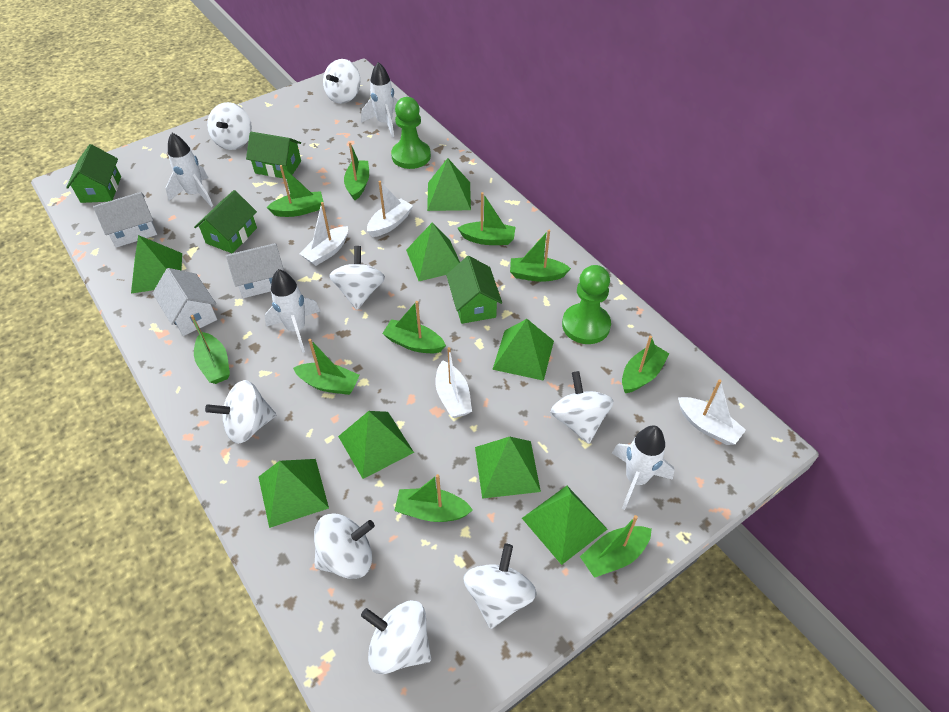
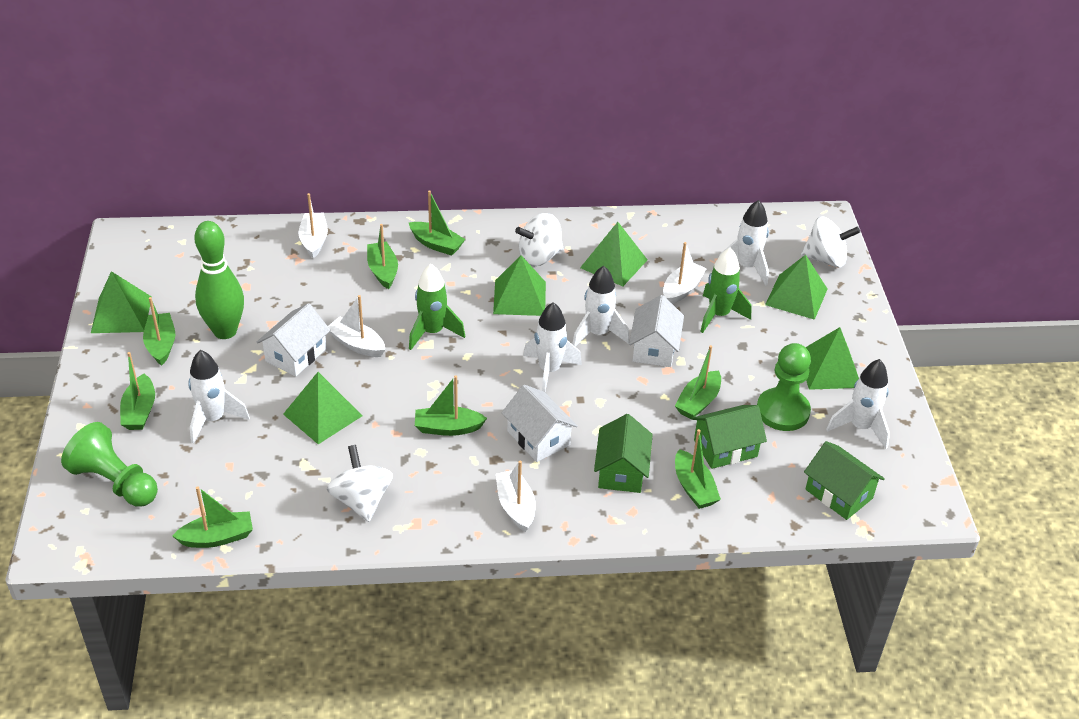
green boat: 10 -> 8
green bowling pin: 0 -> 1
green house: 4 -> 3
green pyramid: 8 -> 6
green rocket: 0 -> 2
white rocket: 4 -> 5
white spinning top: 8 -> 3

